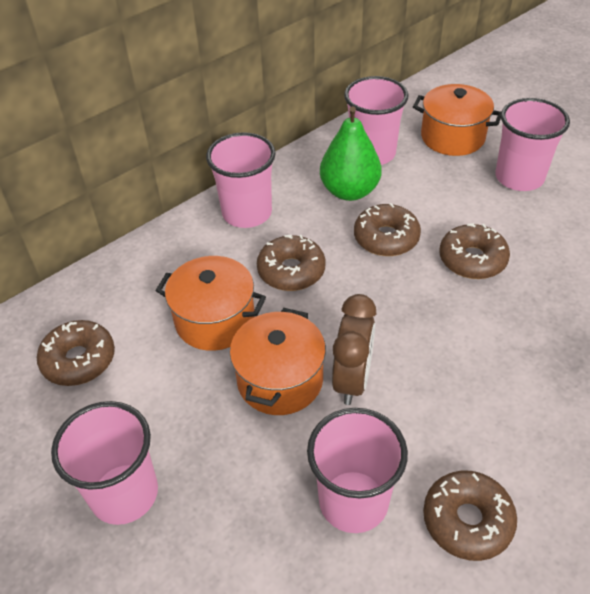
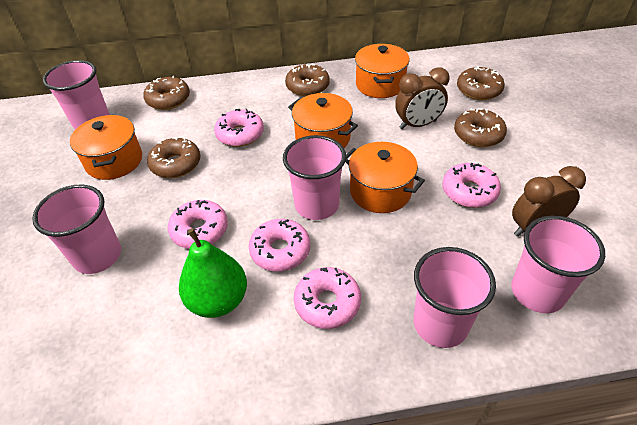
brown clock: 1 -> 2
orange pot: 3 -> 4
pink donut: 0 -> 5

